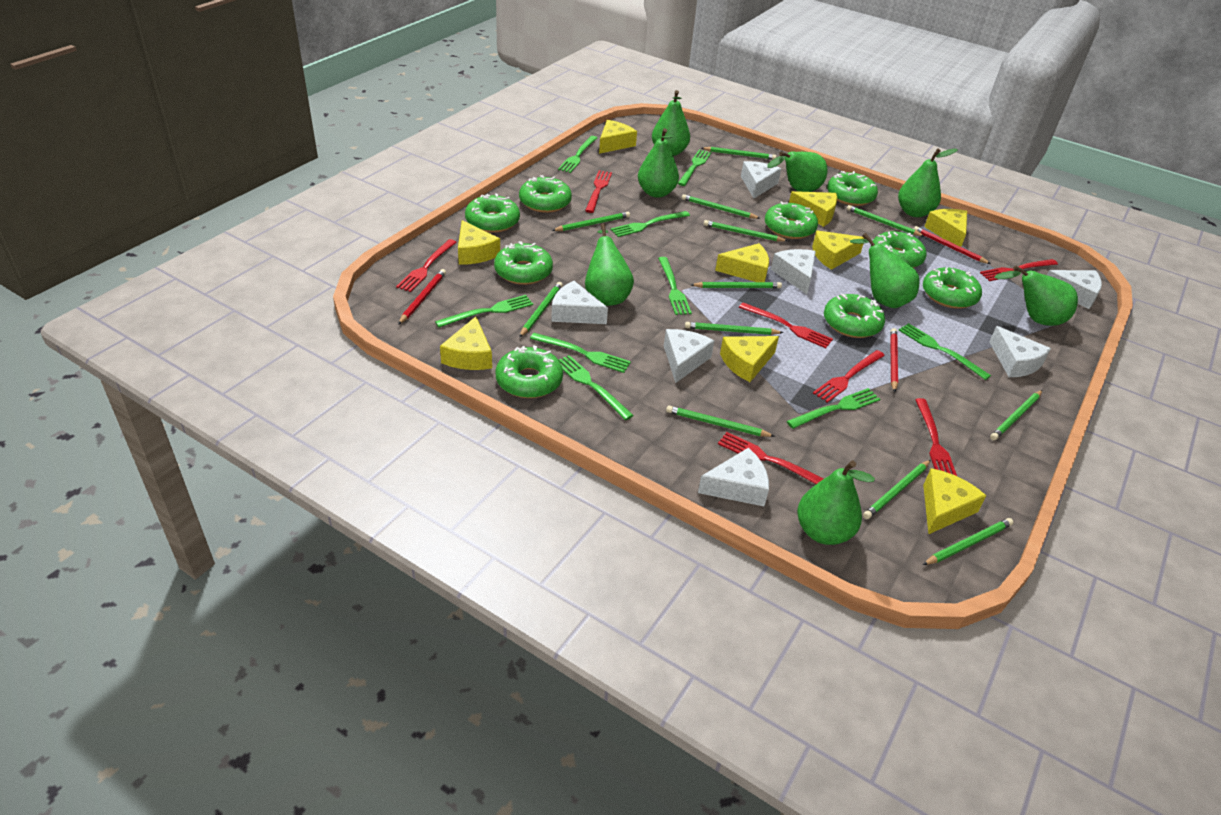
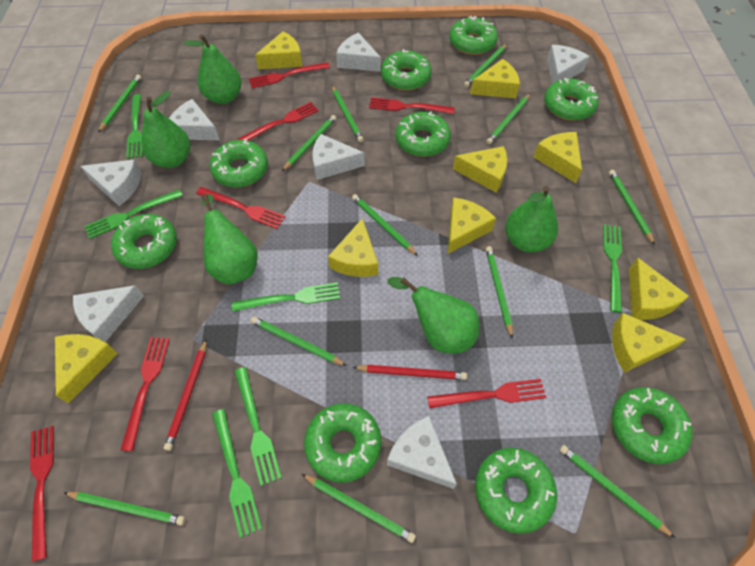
green fork: 9 -> 6
green pear: 8 -> 5
red pencil: 3 -> 2

